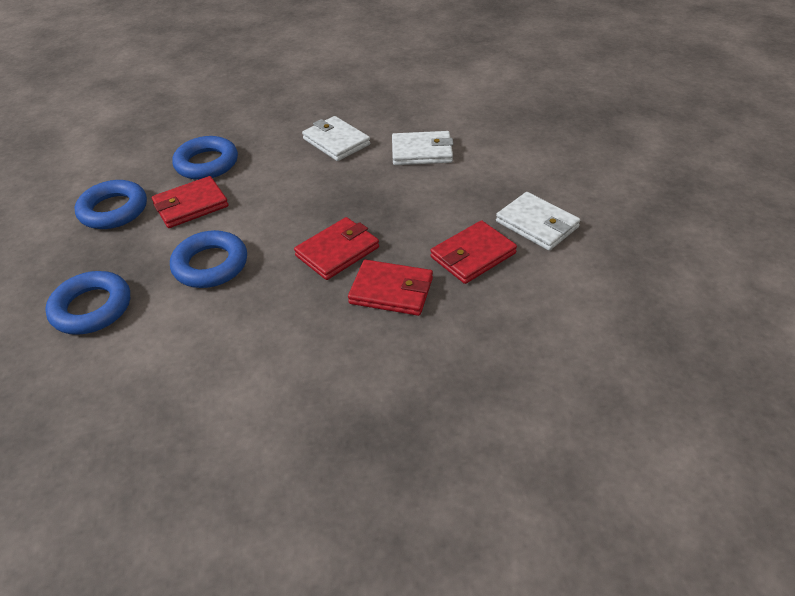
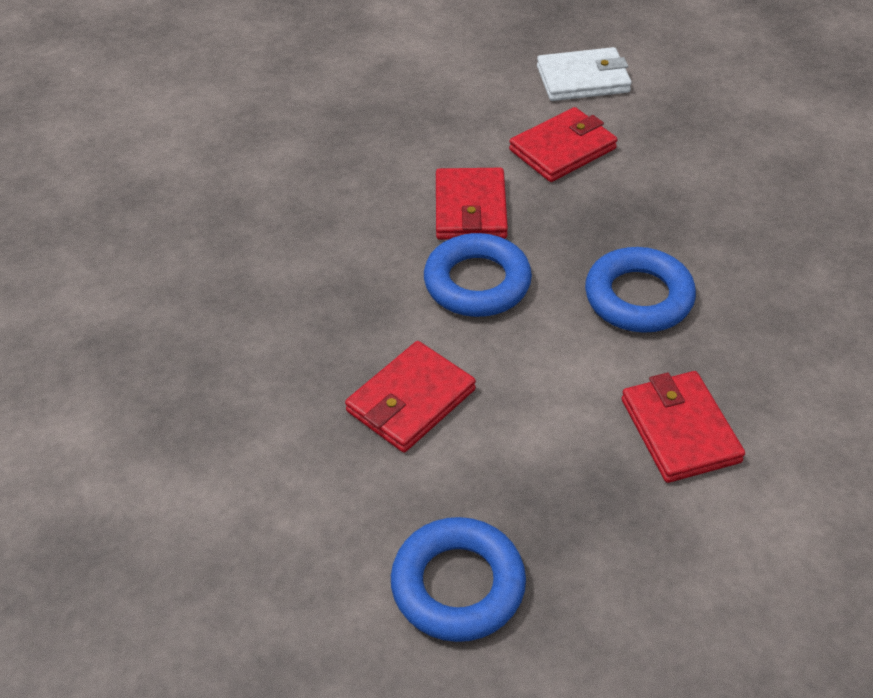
blue ring: 4 -> 3
white wallet: 3 -> 1

